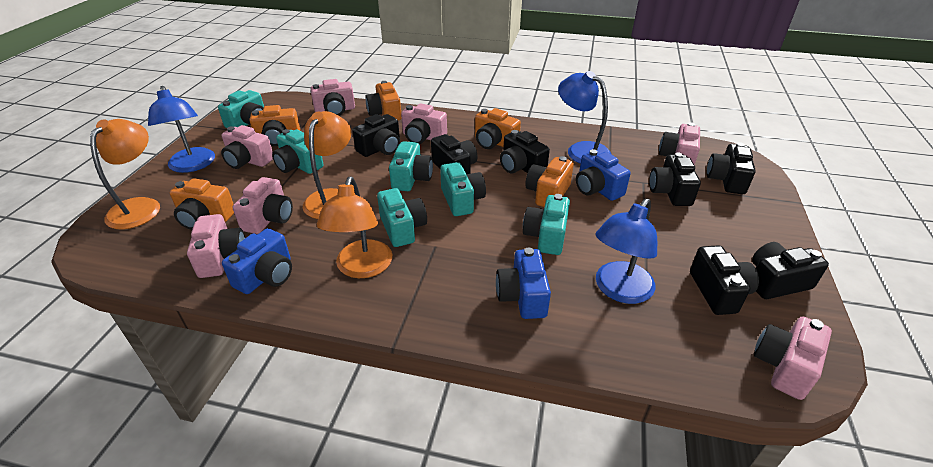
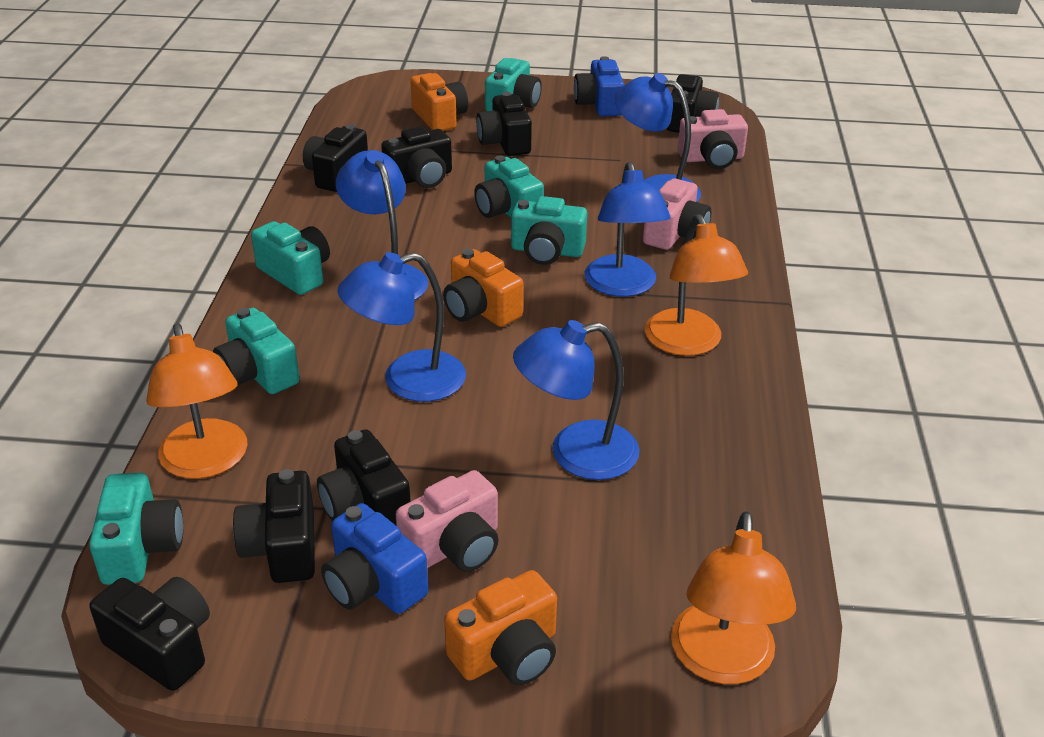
blue camera: 3 -> 2
blue lamp: 3 -> 5
orange camera: 5 -> 3
pink camera: 7 -> 3

